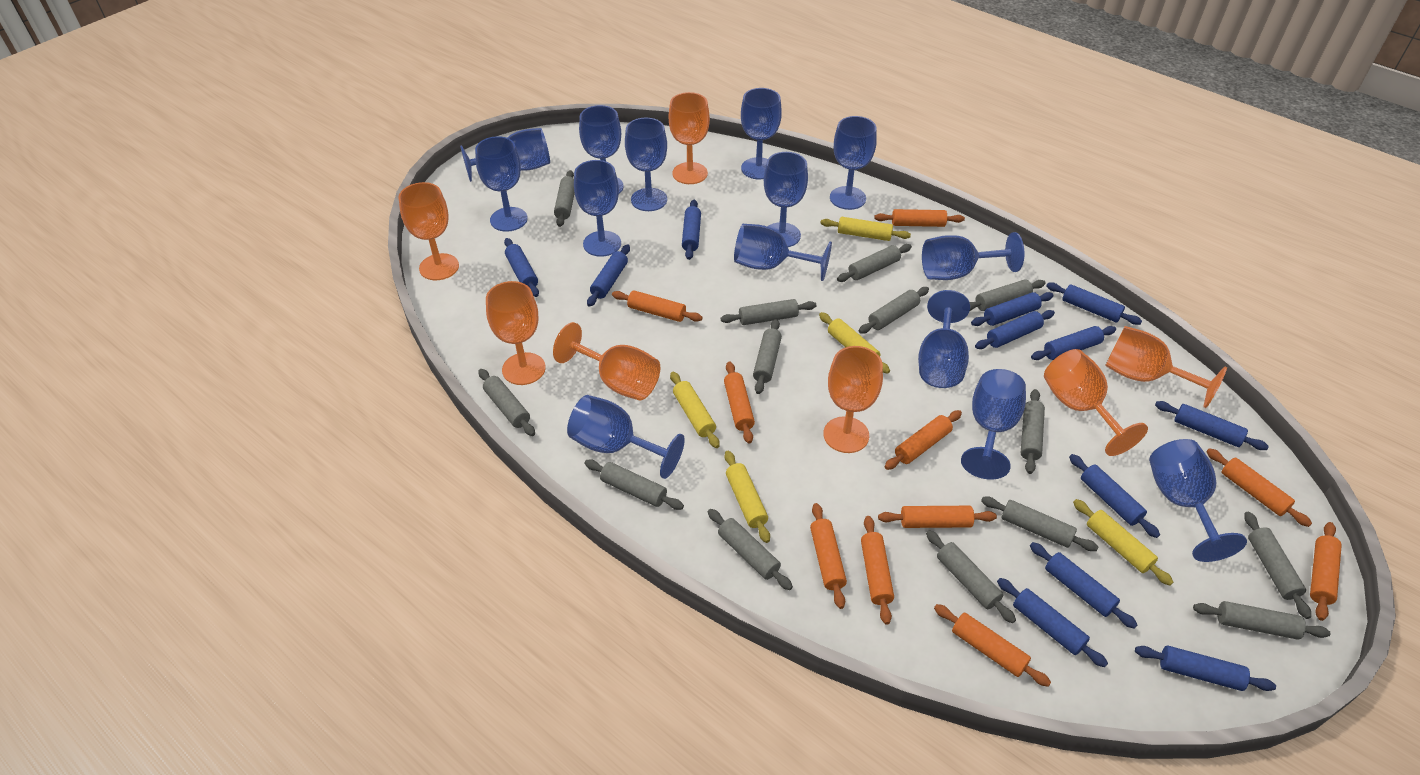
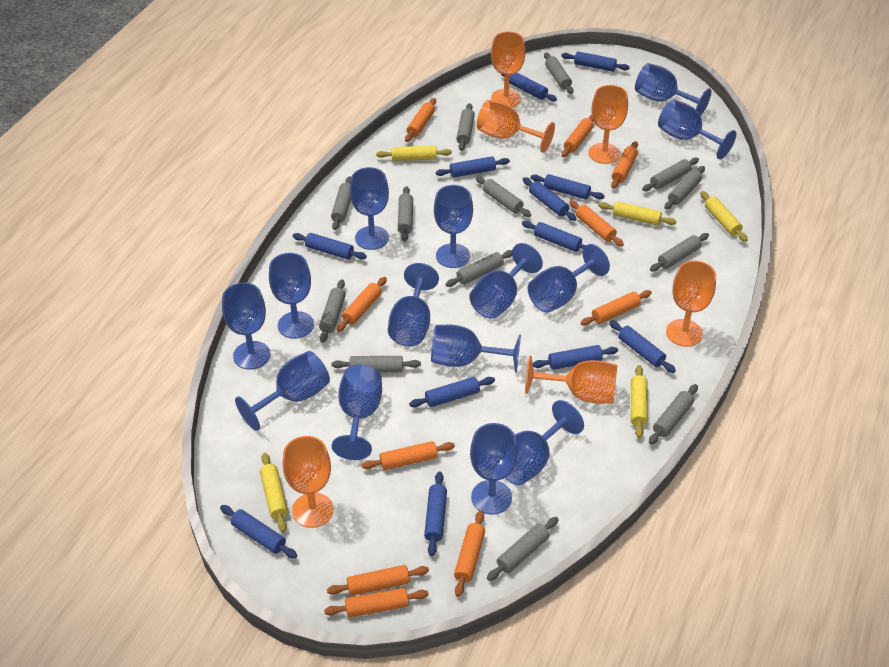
grey rolling pin: 14 -> 13
orange goblet: 7 -> 6

